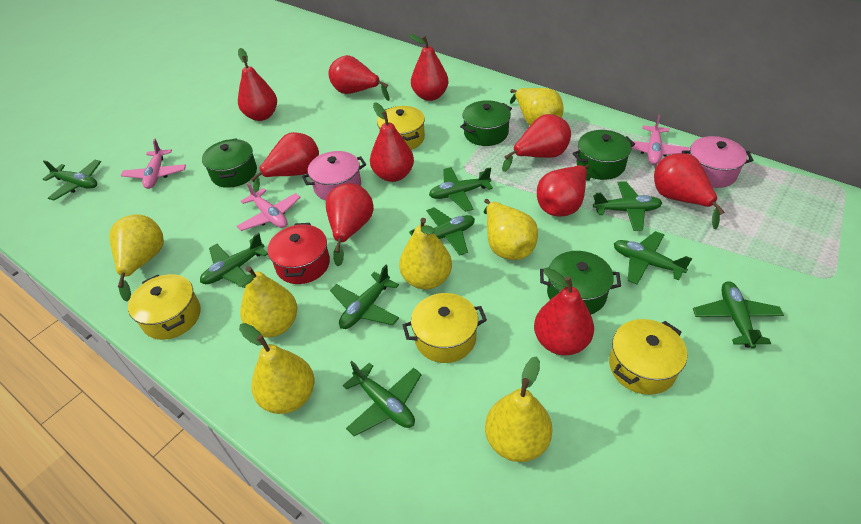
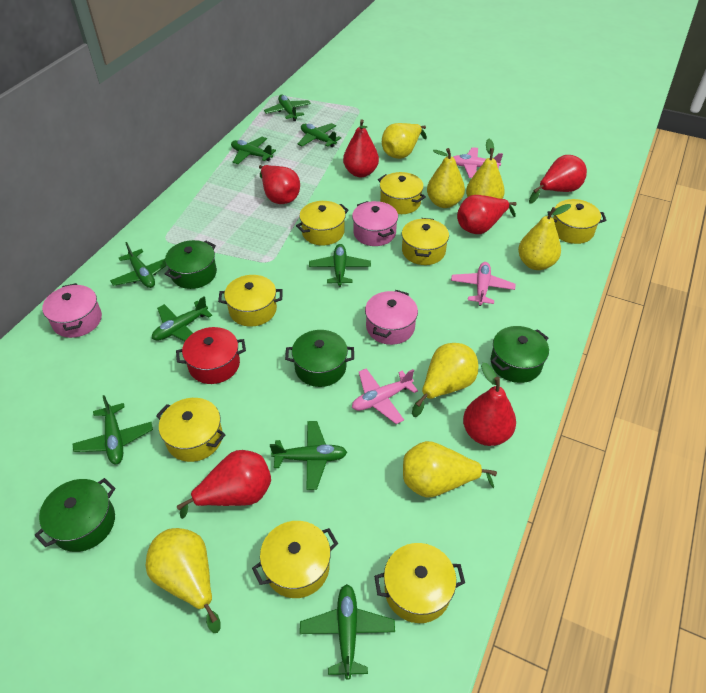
pink pot: 2 -> 3
red pear: 10 -> 6
yellow pot: 4 -> 8

